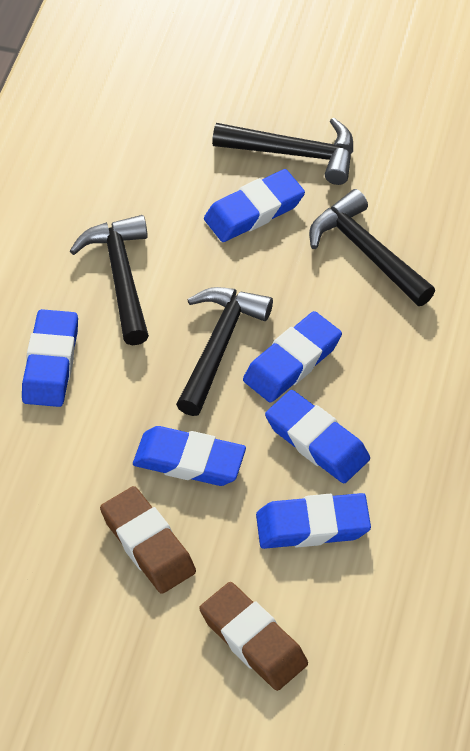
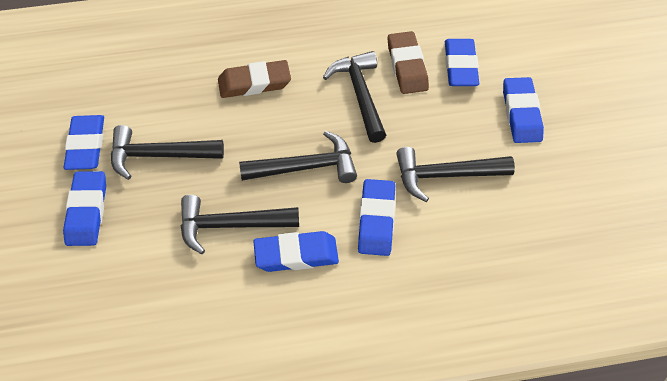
black hammer: 4 -> 5

